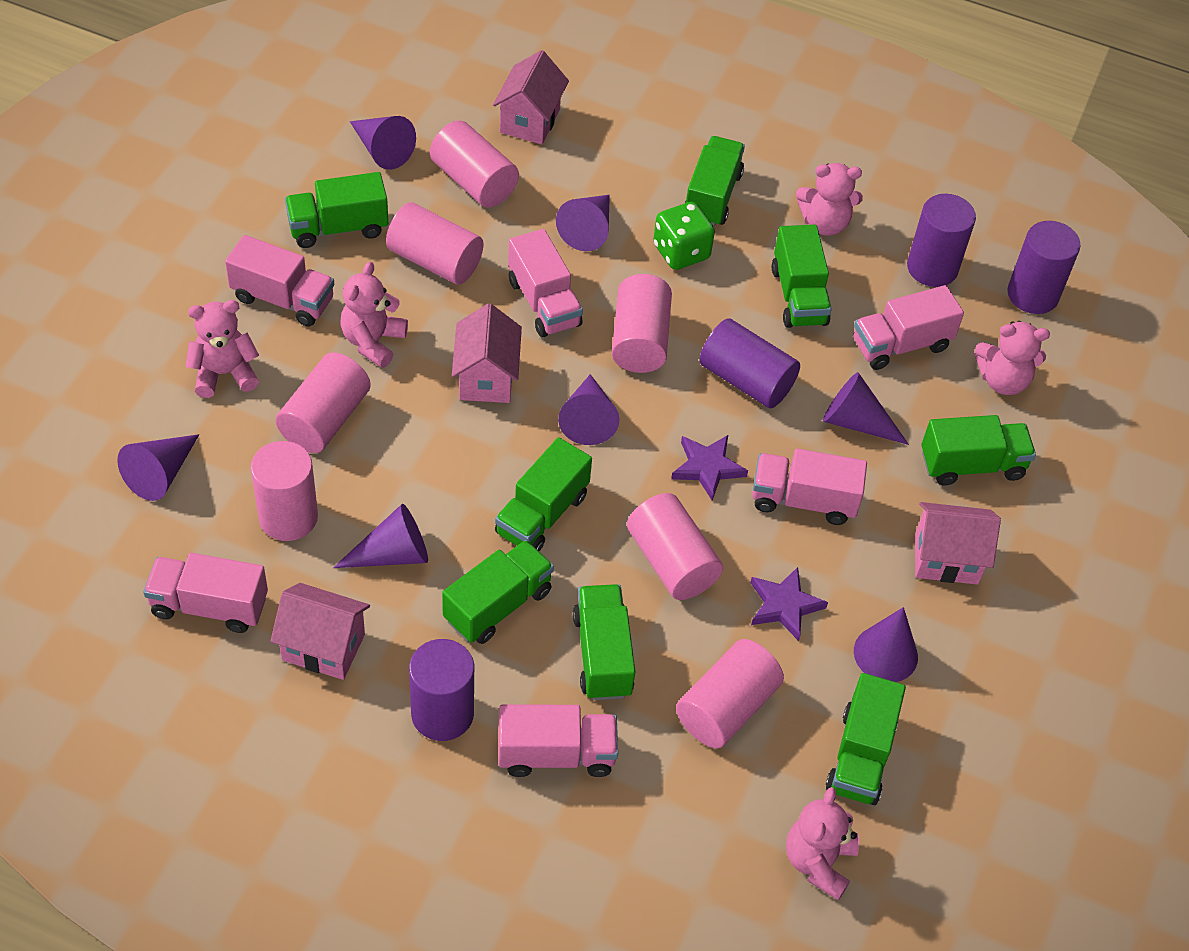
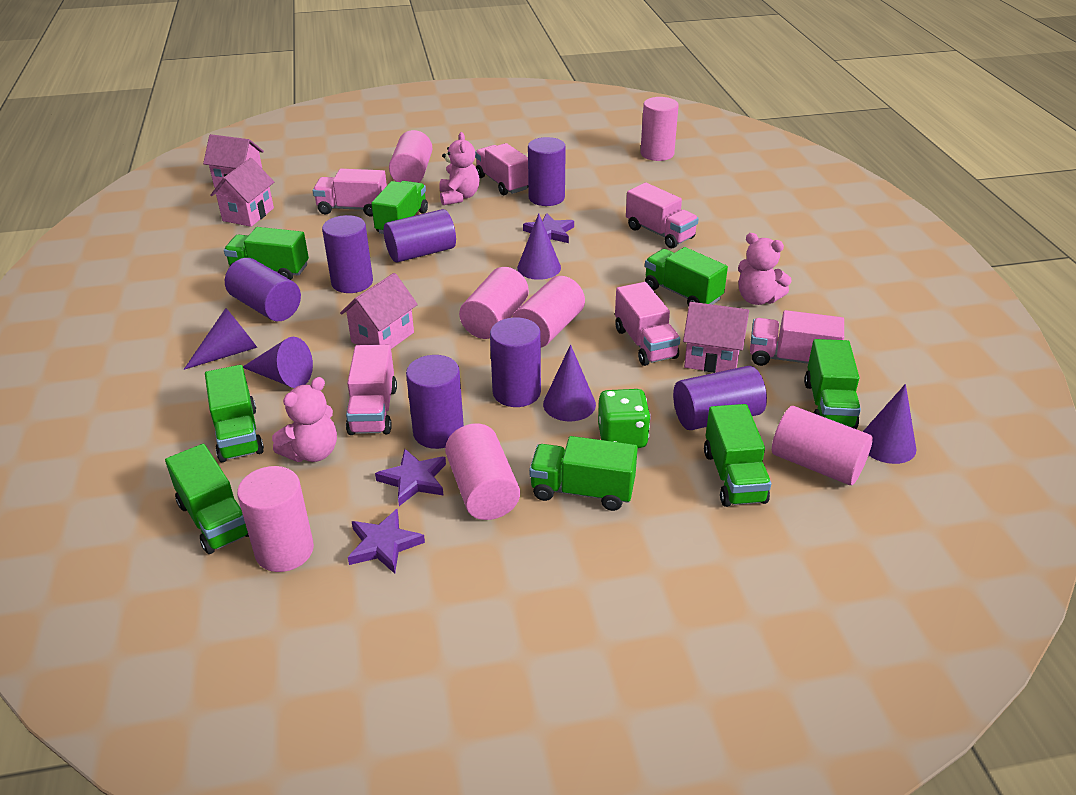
pink teddy bear: 5 -> 3
purple cone: 7 -> 5
purple cylinder: 4 -> 7
purple star: 2 -> 3

